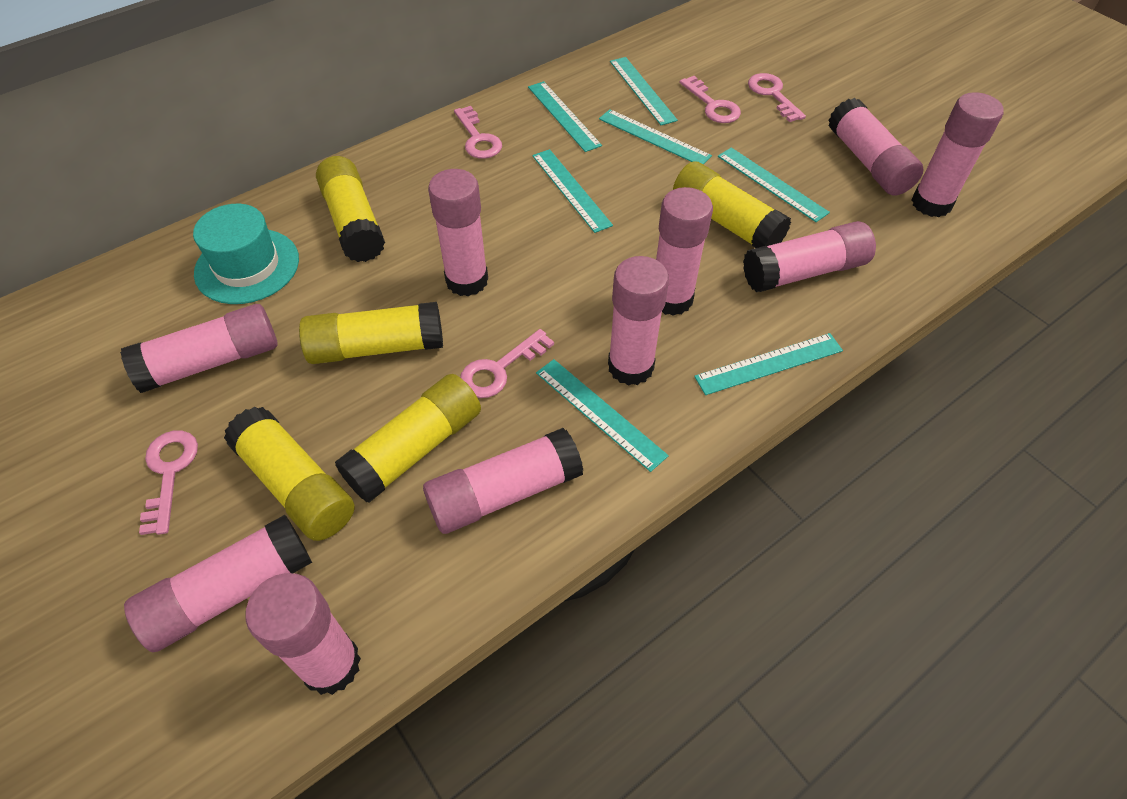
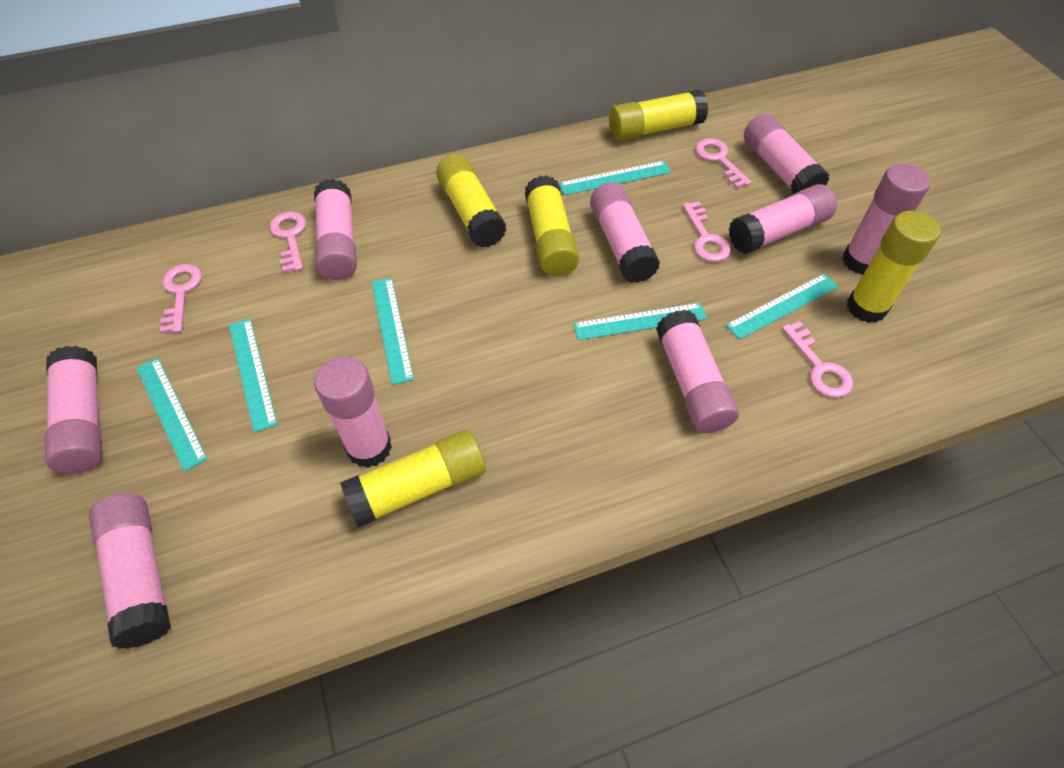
pink glue stick: 10 -> 9
turquoise hat: 1 -> 0
turquoise ruler: 7 -> 6

